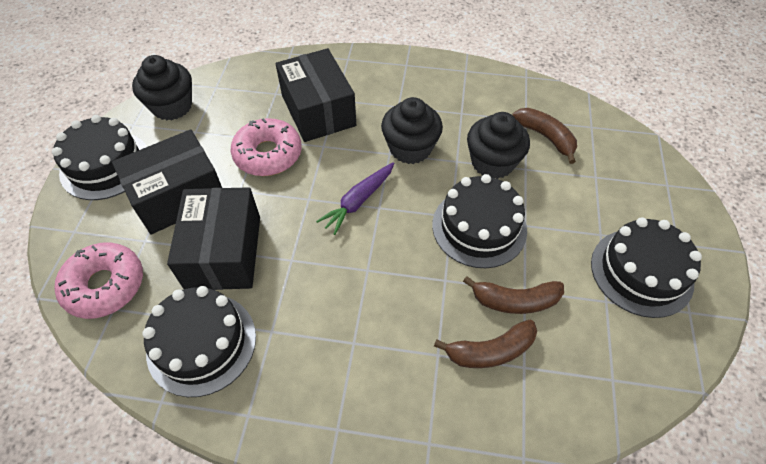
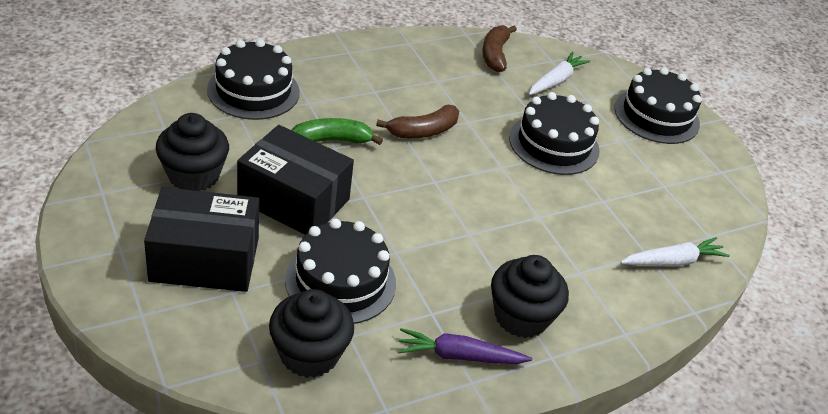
black box: 3 -> 2
brown banana: 3 -> 2
green banana: 0 -> 1
pink donut: 2 -> 0
white carrot: 0 -> 2

